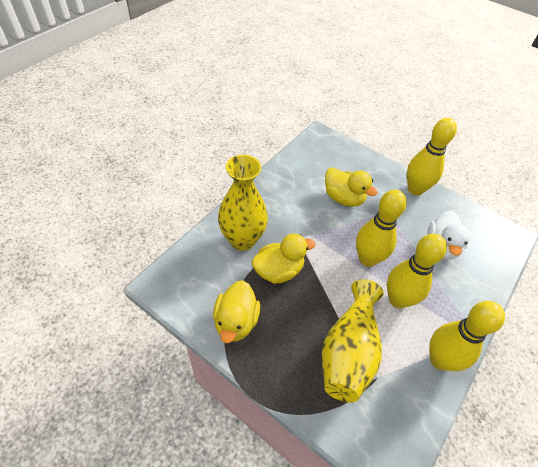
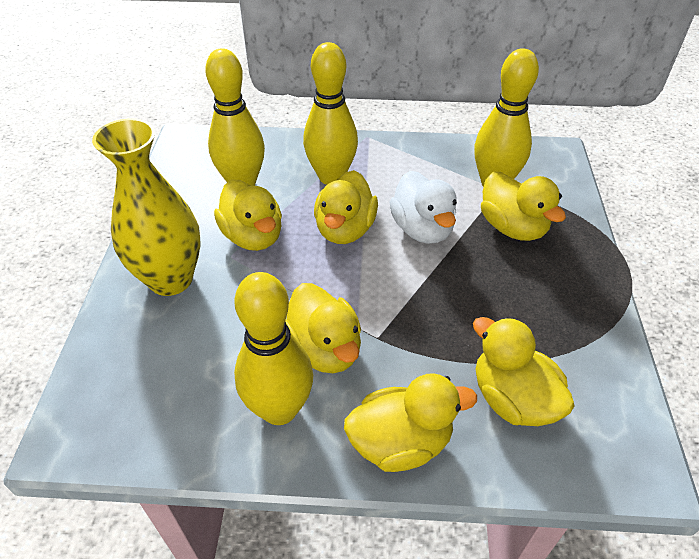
yellow duck: 3 -> 6
yellow vase: 2 -> 1

